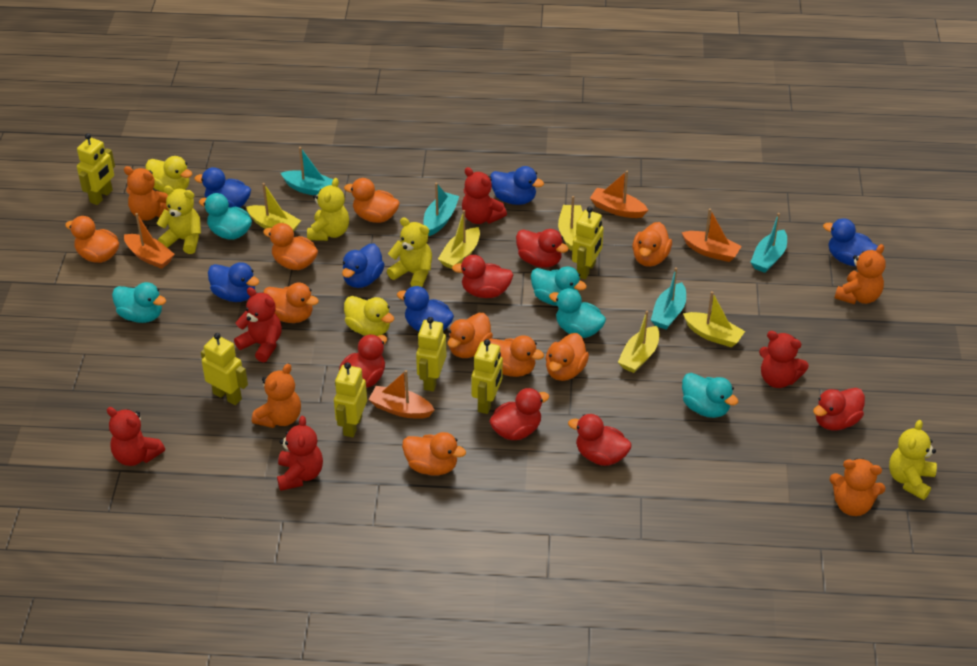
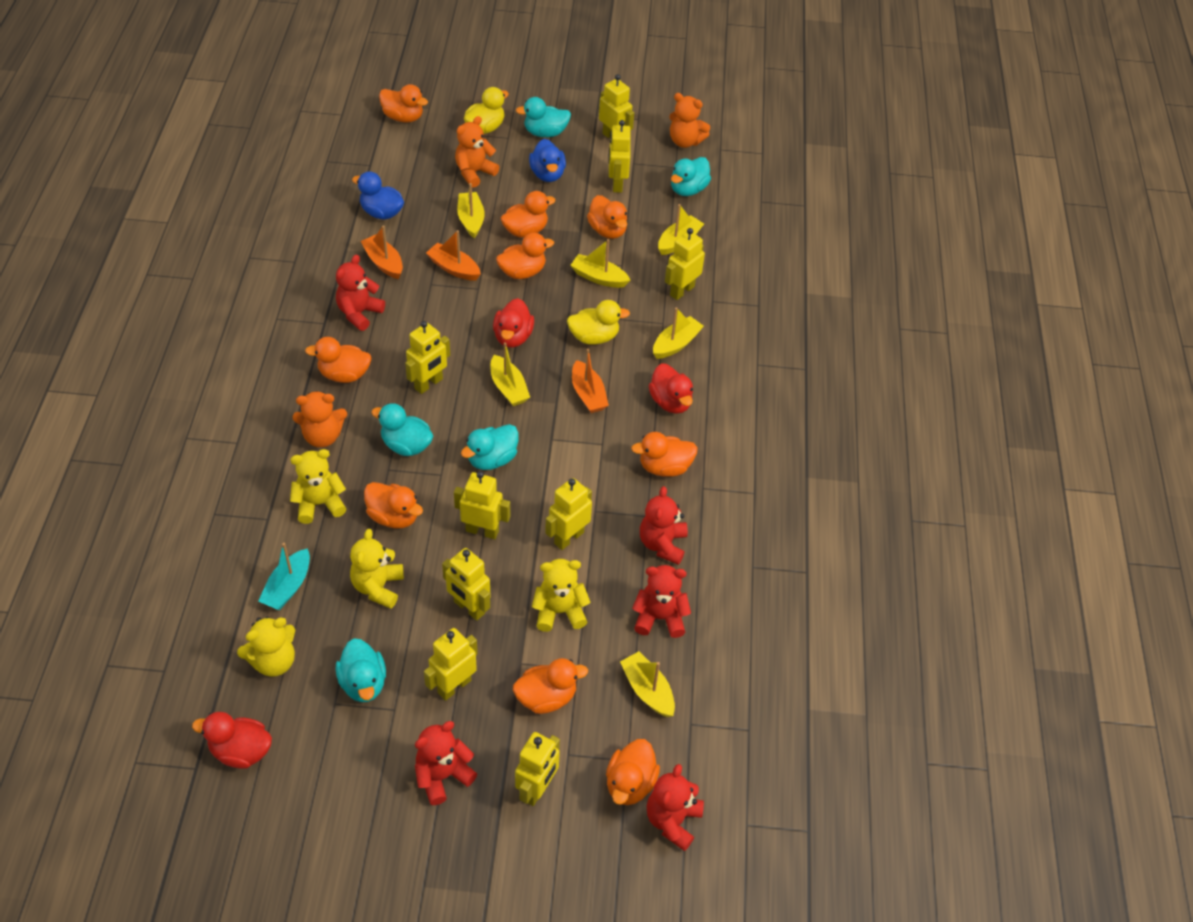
blue duck: 6 -> 2
orange boat: 4 -> 3
orange teddy bear: 4 -> 3
red duck: 6 -> 3
turquoise boat: 4 -> 1
yellow boat: 5 -> 6
yellow robot: 6 -> 9

